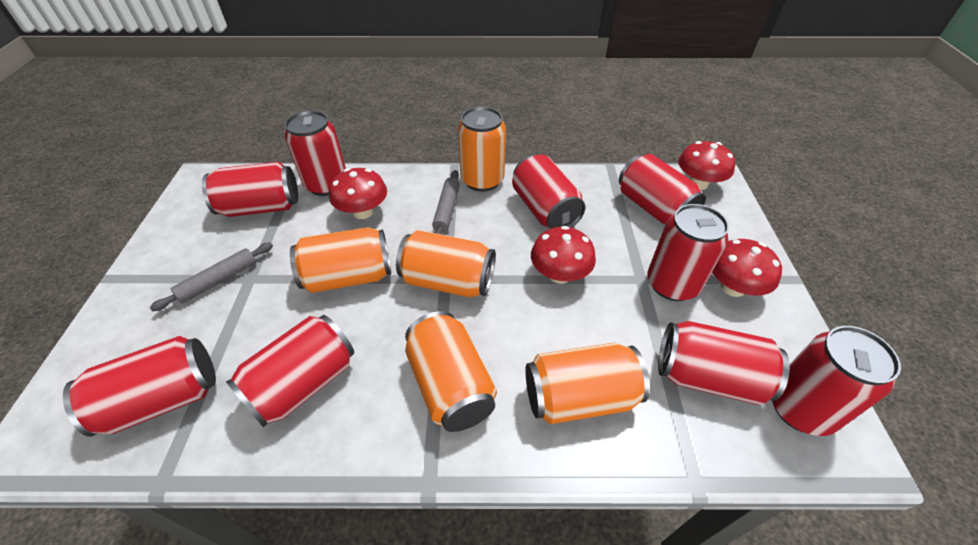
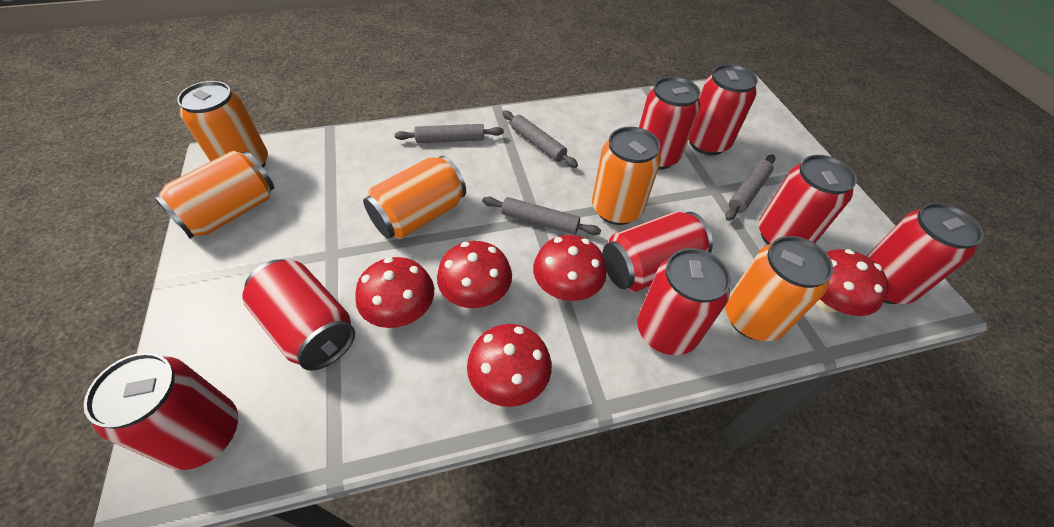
grey rolling pin: 2 -> 4
red can: 9 -> 8
red mushroom: 4 -> 5

